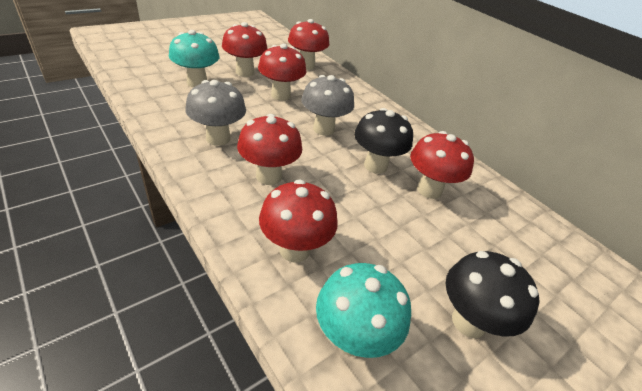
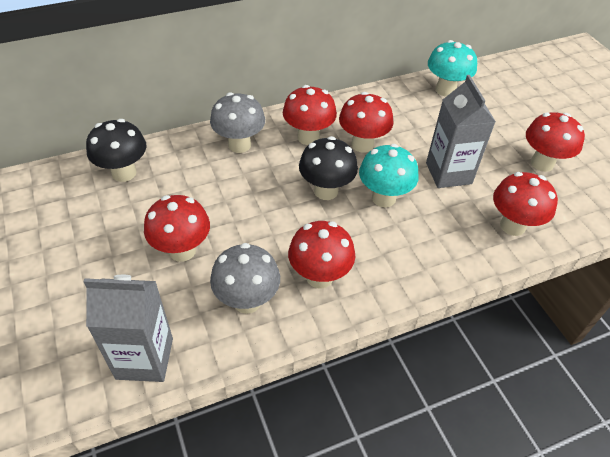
grey carton: 0 -> 2

